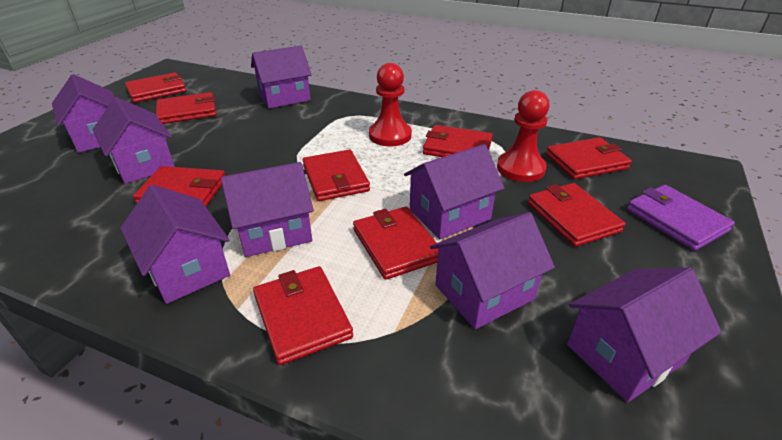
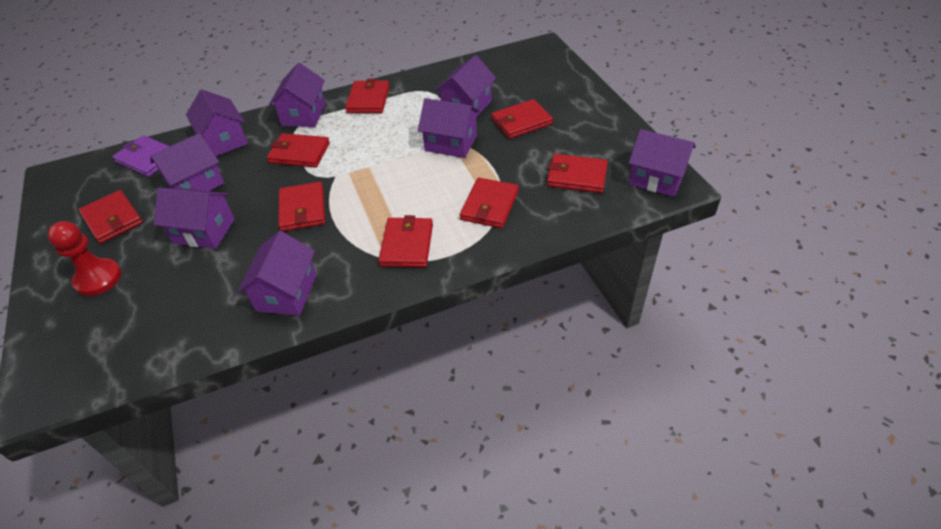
red pawn: 2 -> 1
red wallet: 9 -> 8

